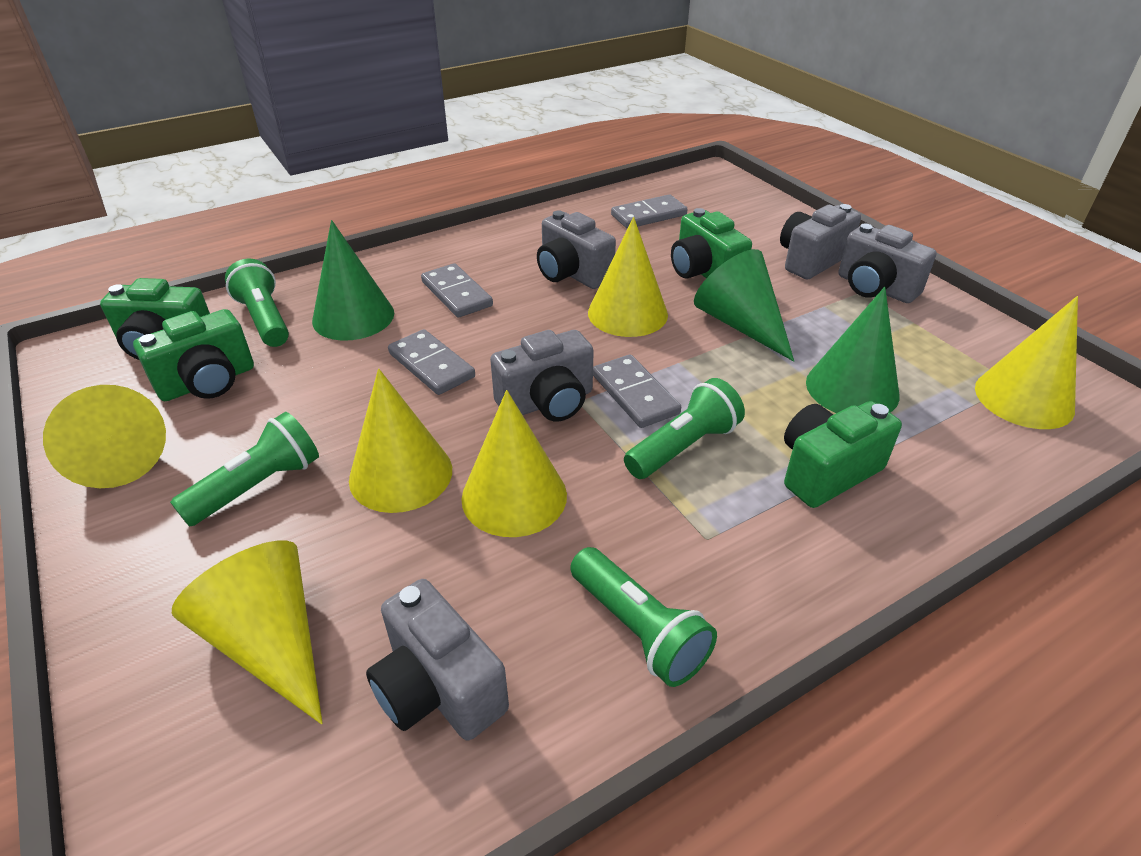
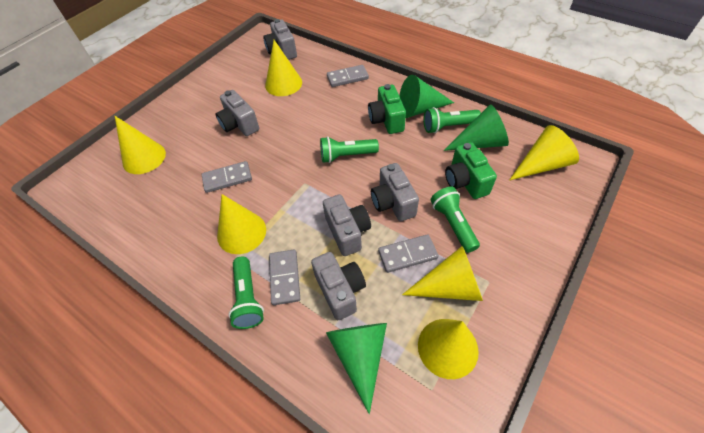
green camera: 4 -> 2

